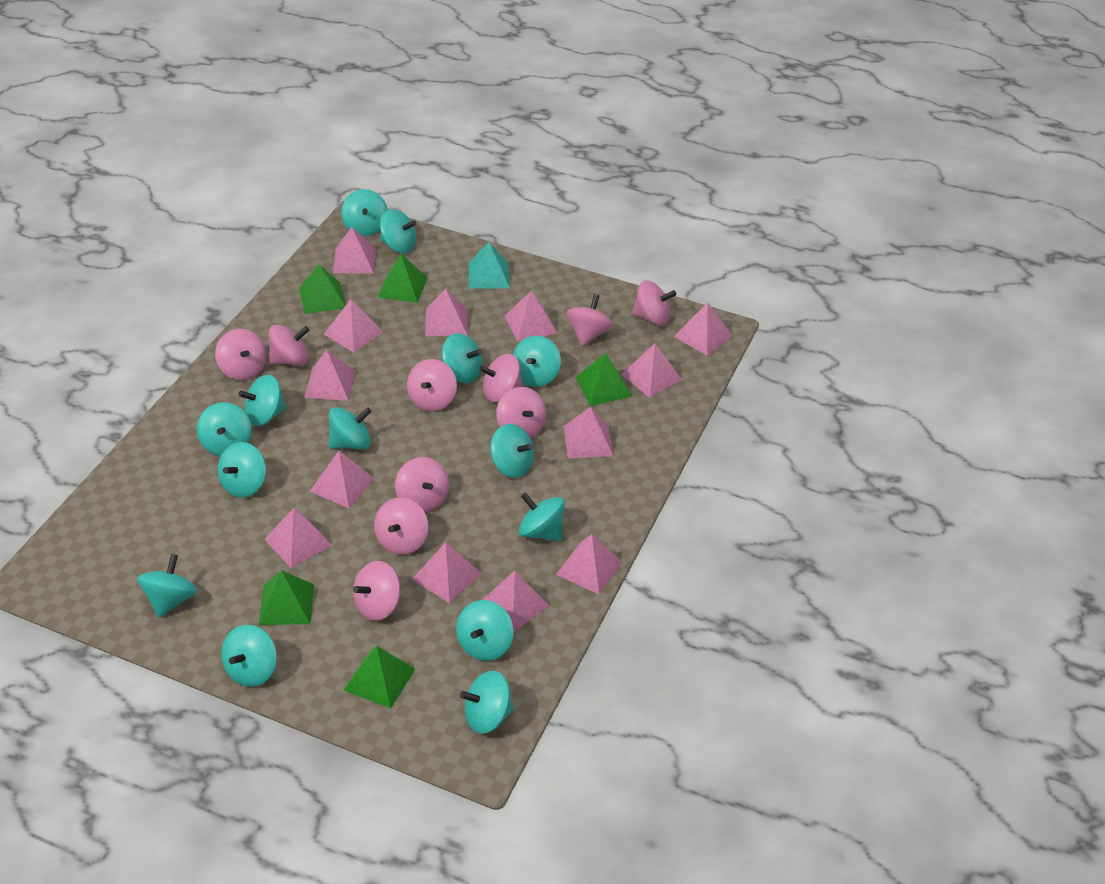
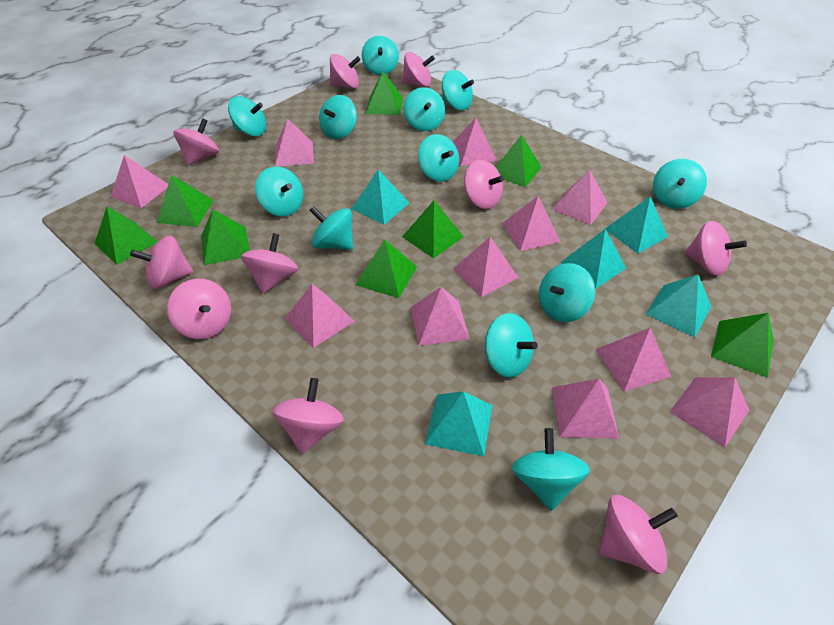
green pyramid: 5 -> 8
pink pyramid: 13 -> 11
turquoise pyramid: 1 -> 5
turquoise spinning top: 14 -> 12

